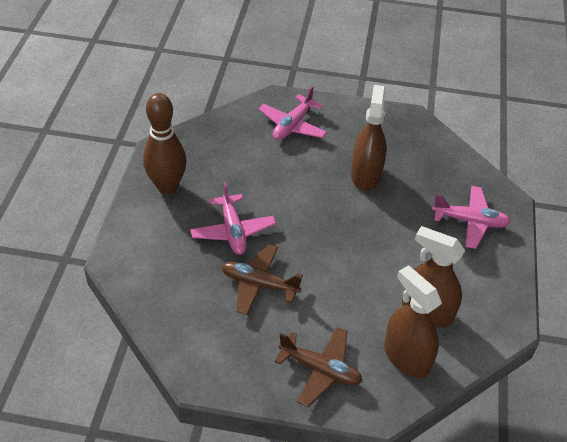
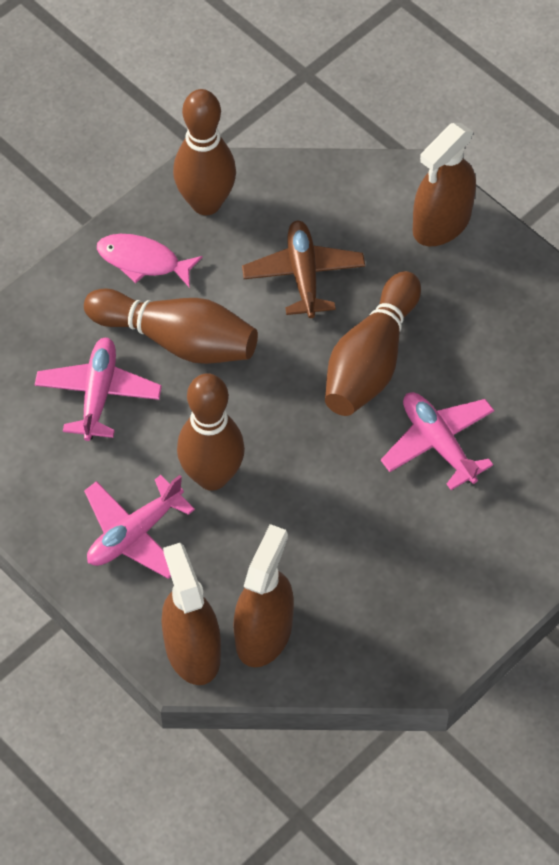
brown bowling pin: 1 -> 4
brown plane: 2 -> 1
pink fish: 0 -> 1

